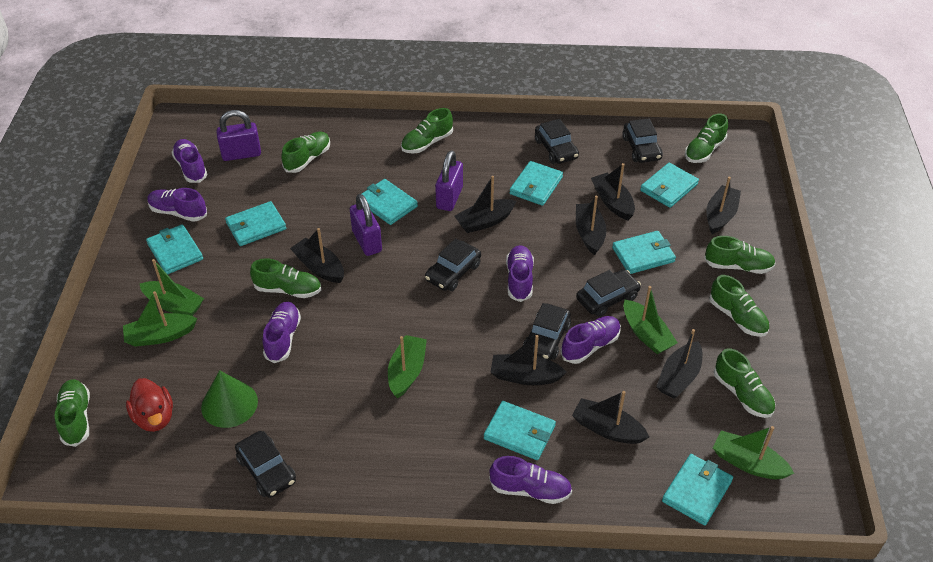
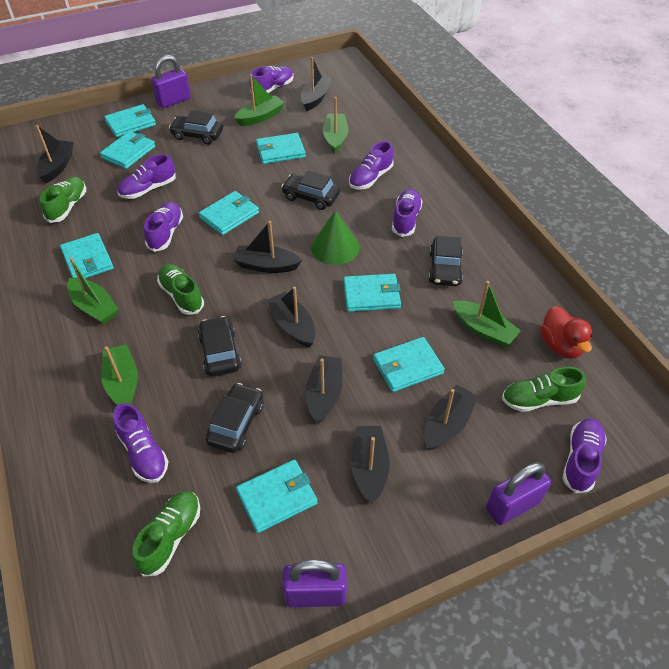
black boat: 8 -> 7
black car: 6 -> 5
green shoe: 8 -> 4
purple shoe: 6 -> 7

